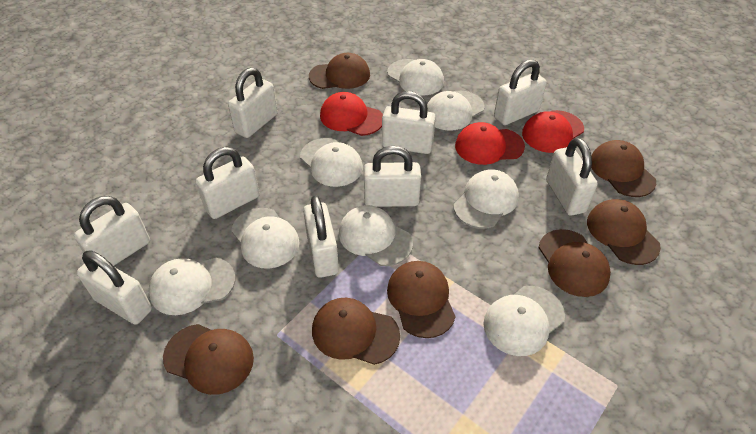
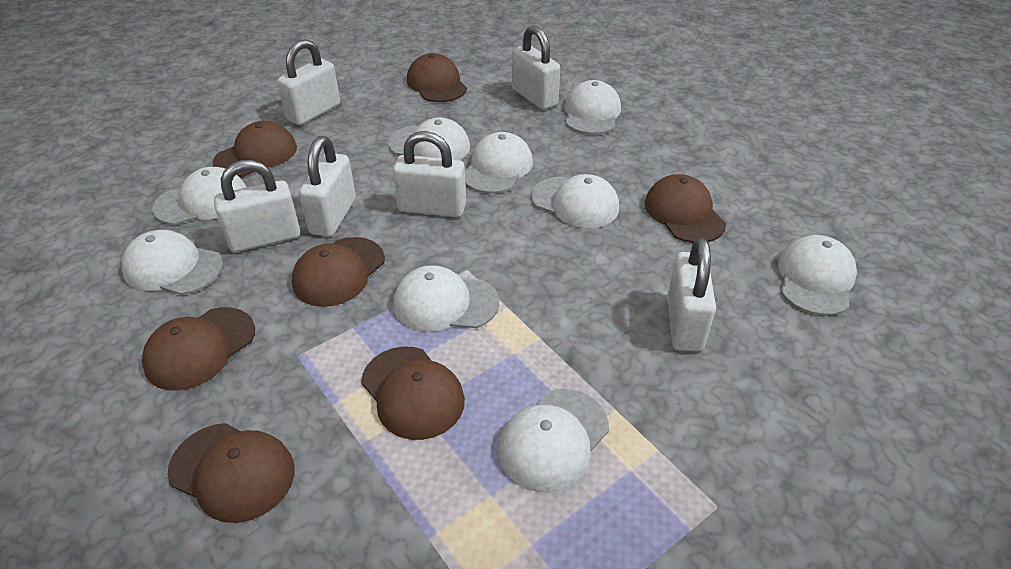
red cap: 3 -> 0
white cap: 8 -> 9
white padlock: 9 -> 6

